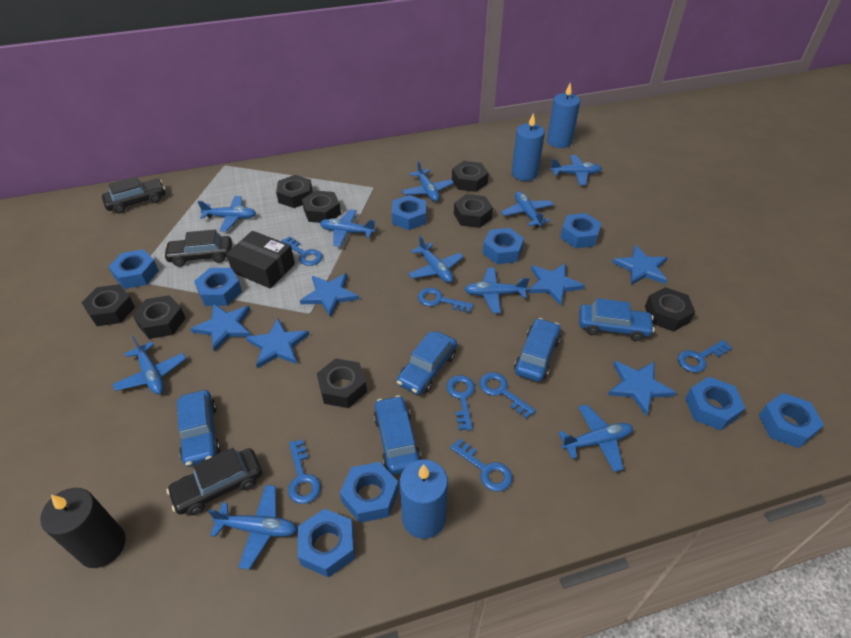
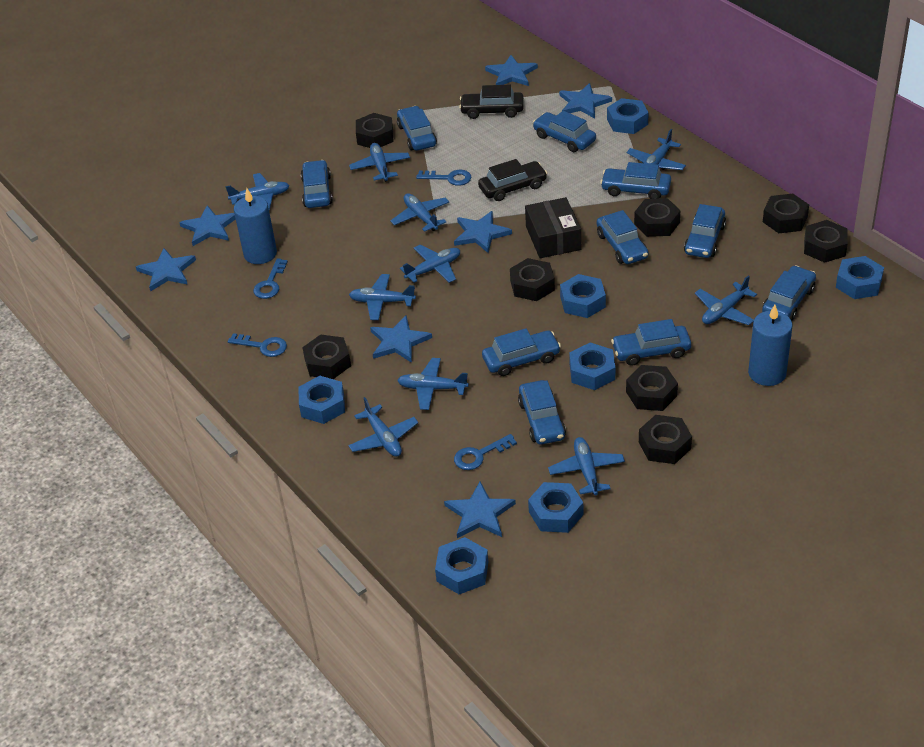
black candle: 1 -> 0
black car: 3 -> 2
blue candle: 3 -> 2
blue car: 5 -> 10
blue key: 7 -> 4
blue nut: 9 -> 7
blue star: 6 -> 7

